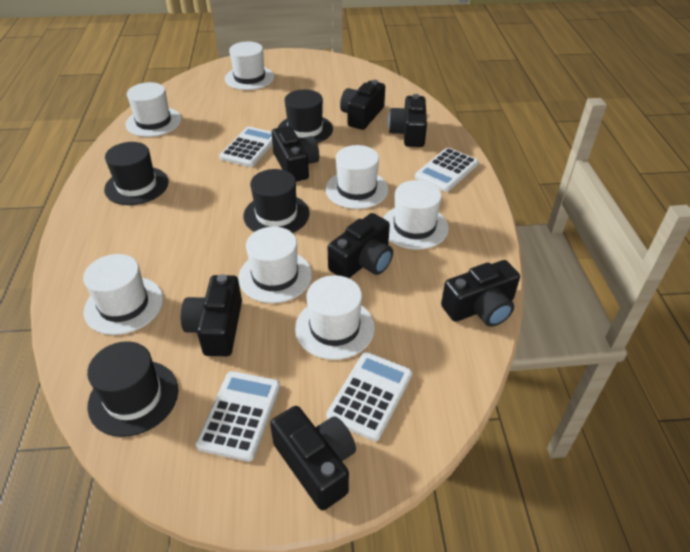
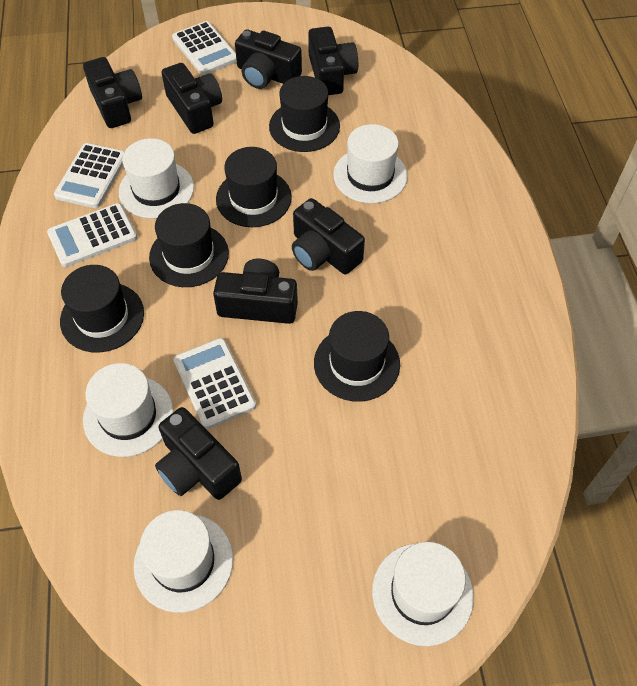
black hat: 4 -> 5
white hat: 7 -> 5

